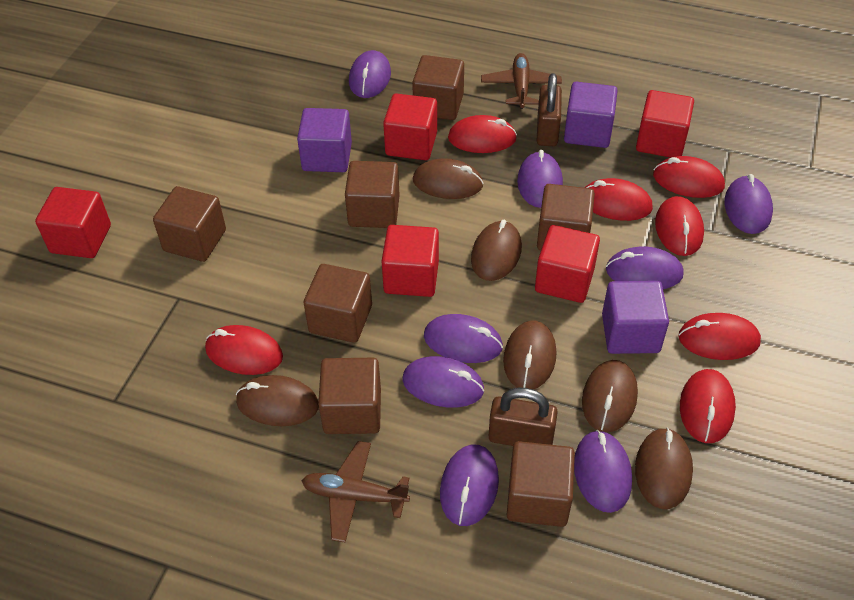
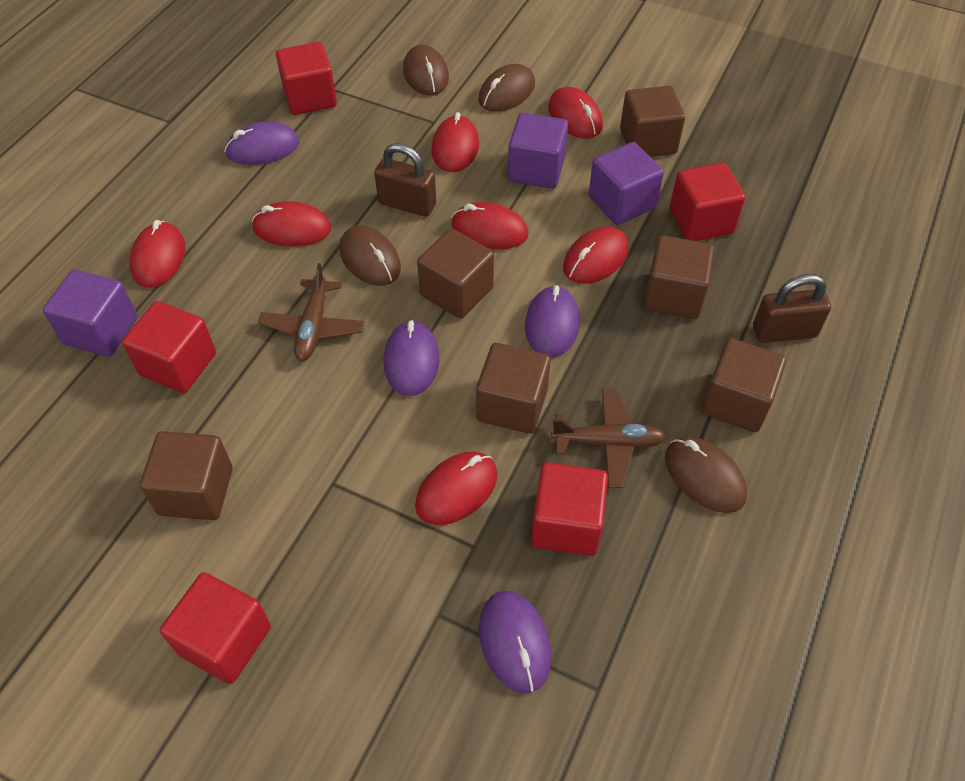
brown cube: 7 -> 6
brown mouse: 6 -> 4
purple mouse: 8 -> 4

